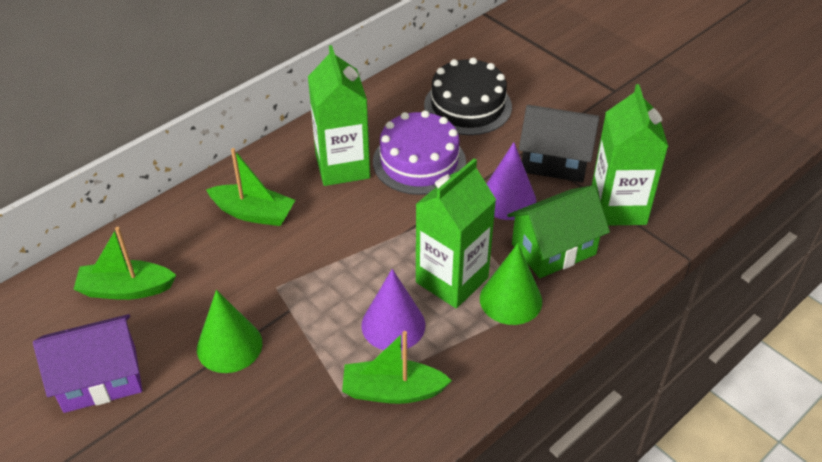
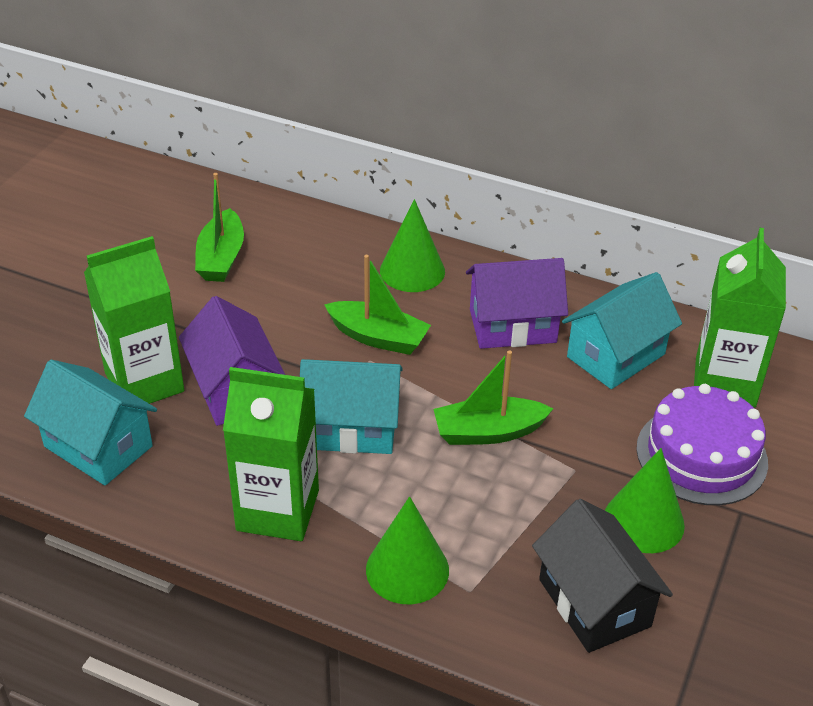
black cake: 1 -> 0
green cone: 2 -> 3
green house: 1 -> 0
purple cone: 2 -> 0
purple house: 1 -> 2
turquoise house: 0 -> 3

